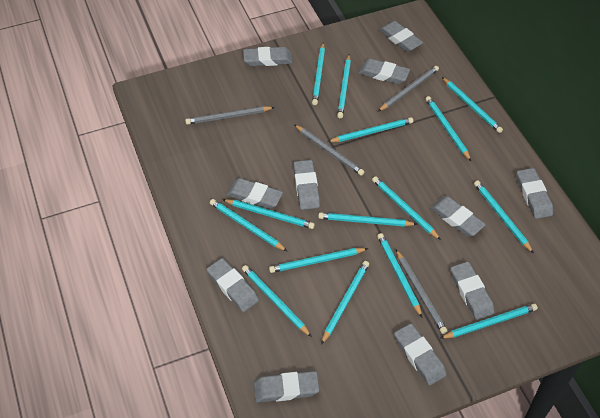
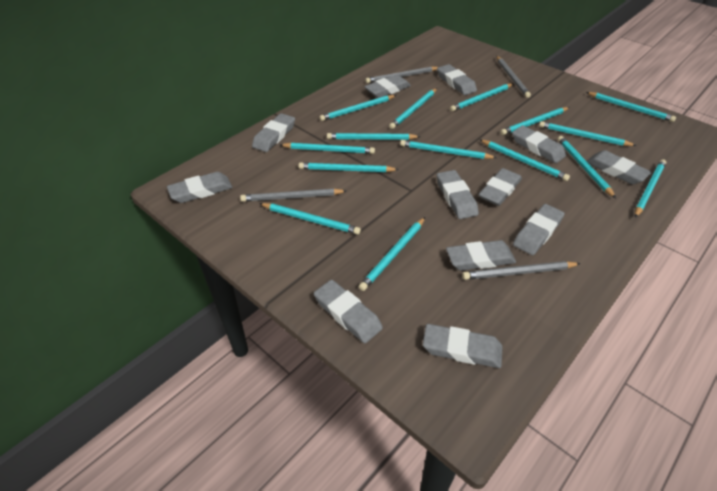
grey eraser: 11 -> 12

